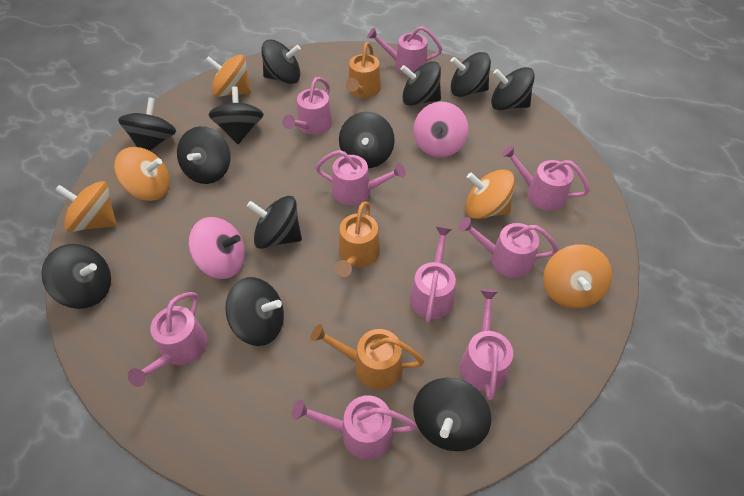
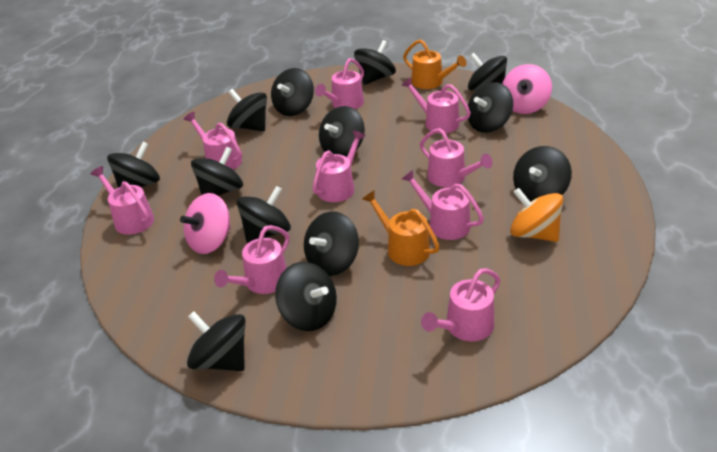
black spinning top: 12 -> 13
orange spinning top: 5 -> 1
orange watering can: 3 -> 2

